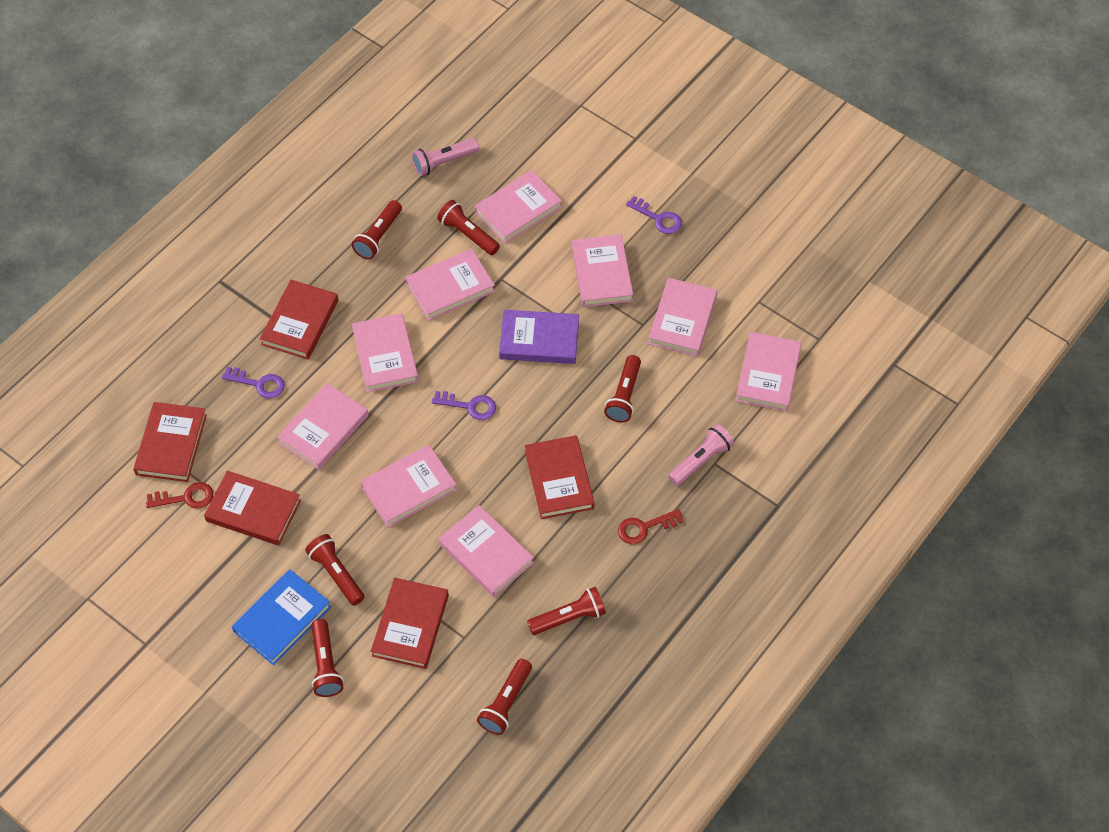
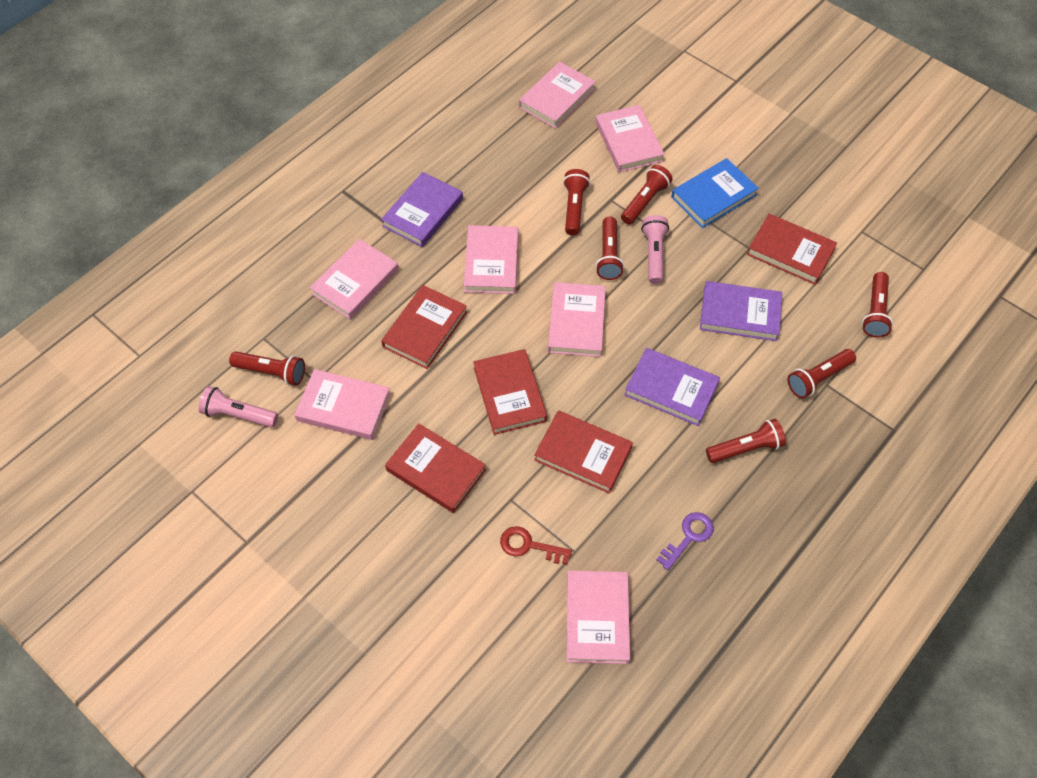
pink book: 9 -> 7
purple book: 1 -> 3
purple key: 3 -> 1
red key: 2 -> 1

